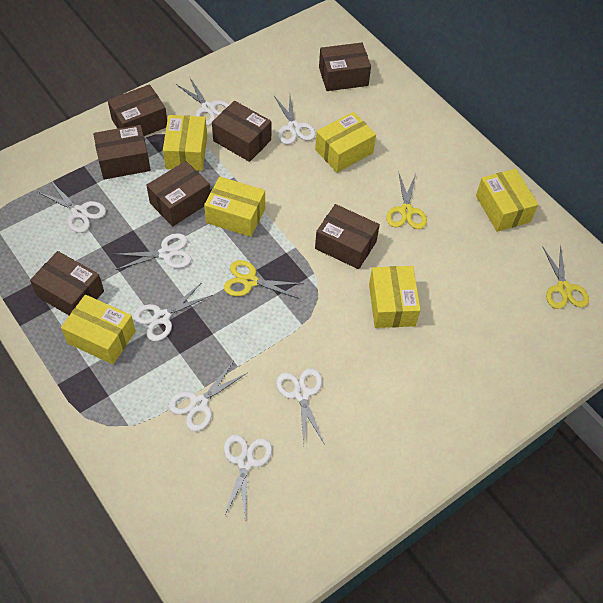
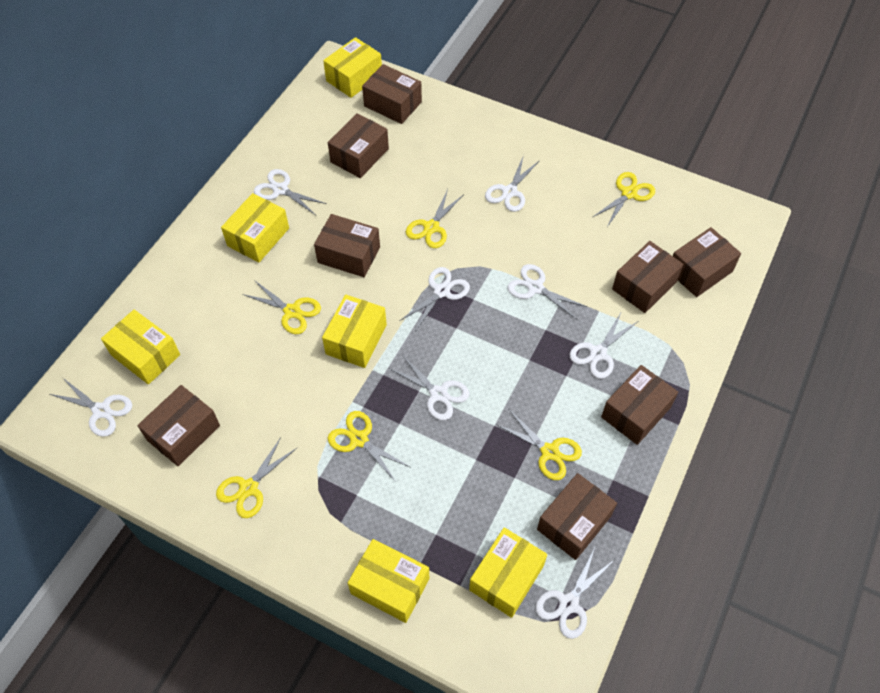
brown box: 7 -> 8
yellow scissors: 3 -> 6

